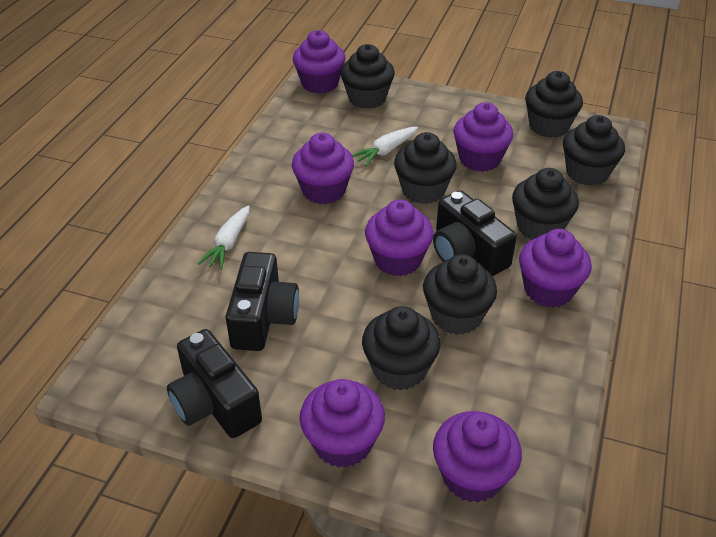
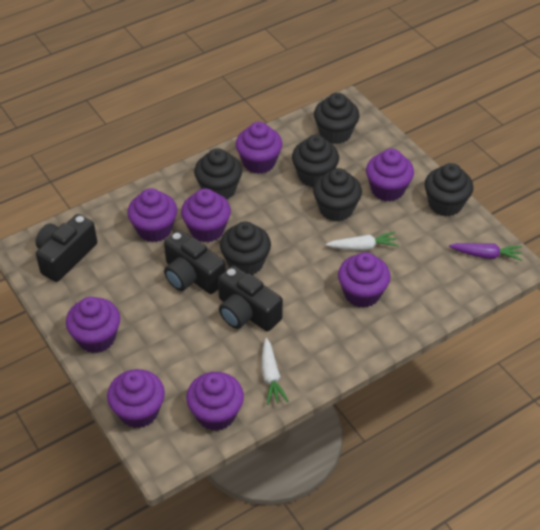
black cupcake: 7 -> 6
purple carrot: 0 -> 1
purple cupcake: 7 -> 8

